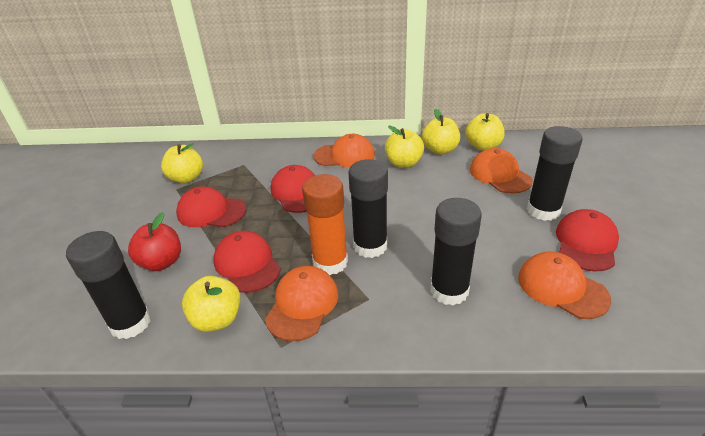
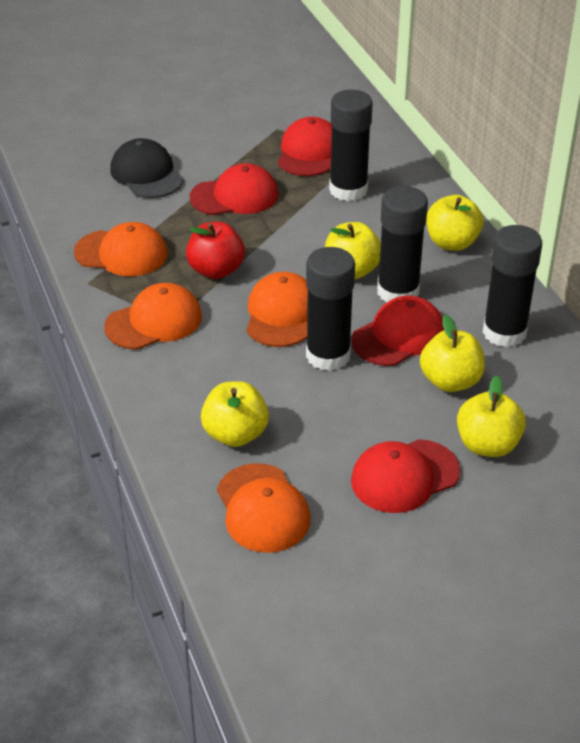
black cap: 0 -> 1
orange glue stick: 1 -> 0

